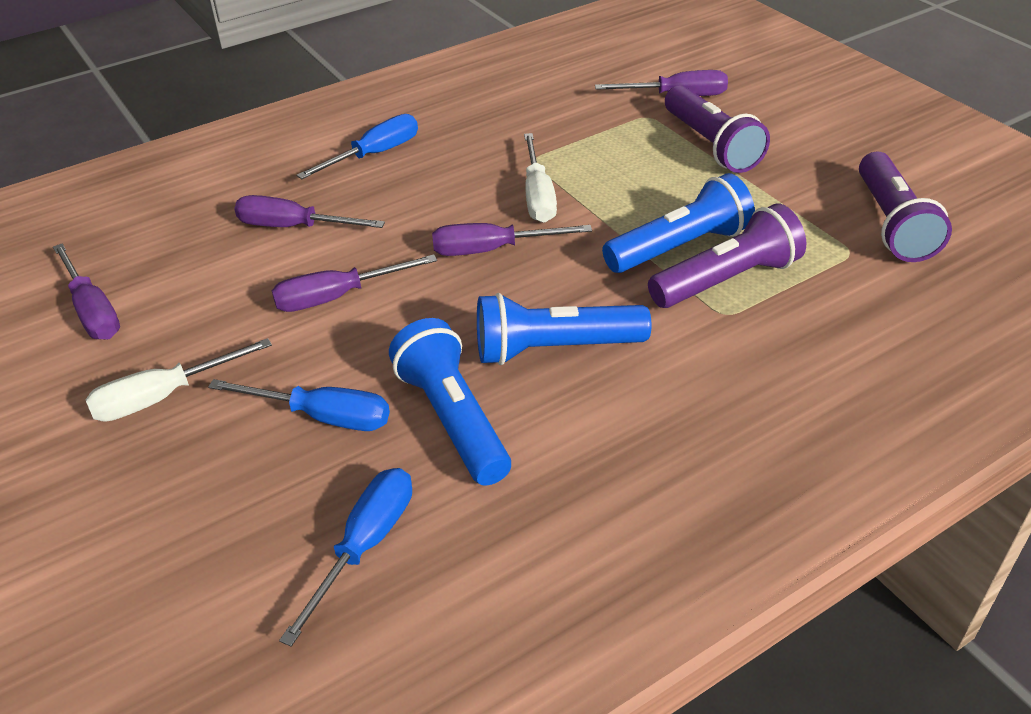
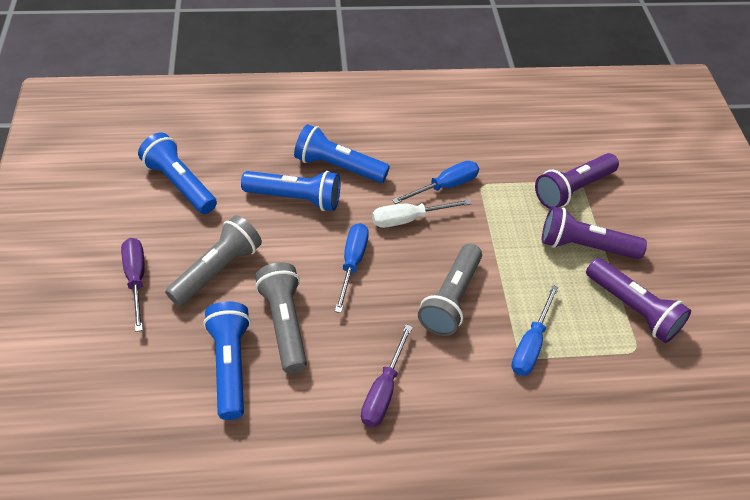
blue flashlight: 3 -> 4
grey flashlight: 0 -> 3
purple screwdriver: 5 -> 2
white screwdriver: 2 -> 1

